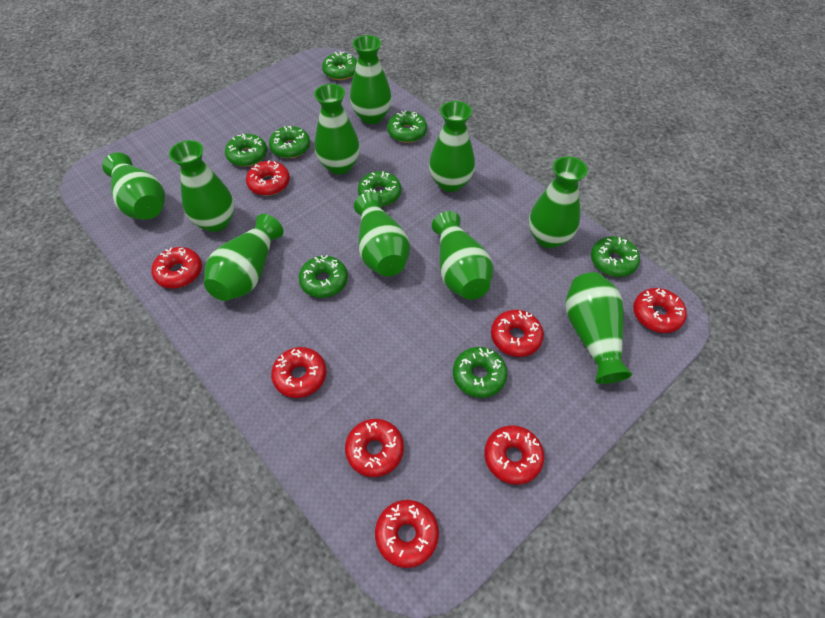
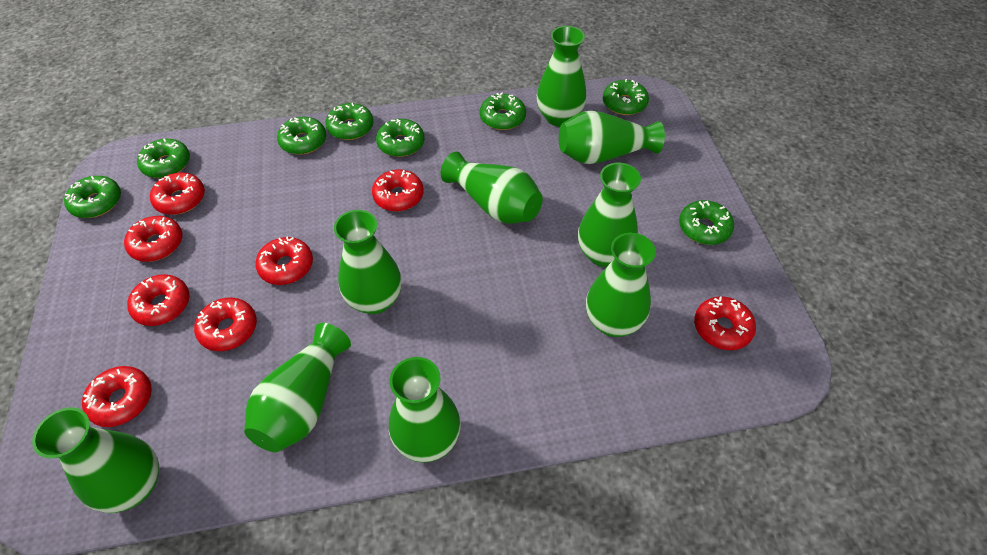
green vase: 10 -> 9

